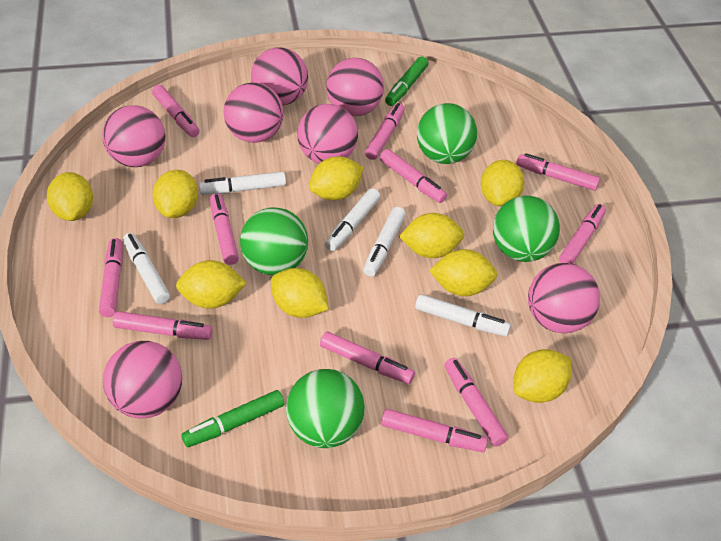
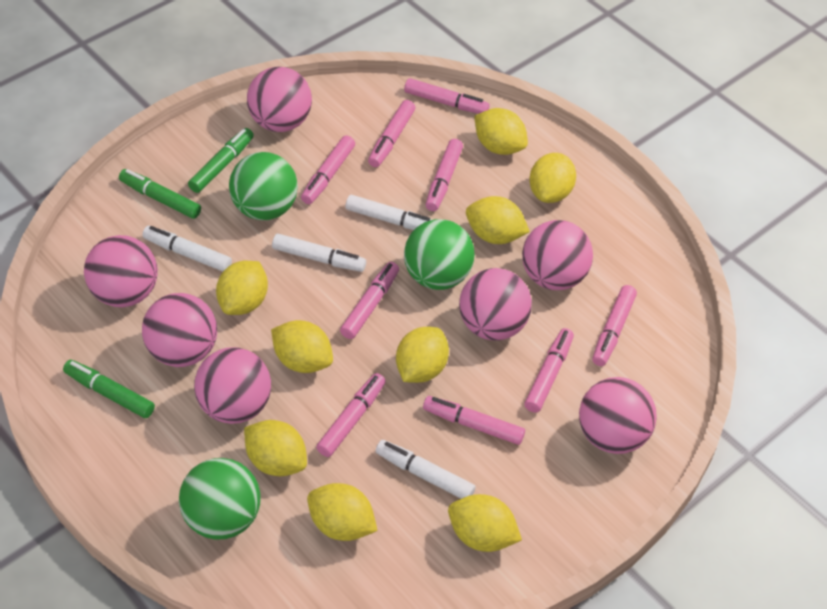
green ball: 4 -> 3
green marker: 2 -> 3
pink marker: 11 -> 9
white marker: 5 -> 4

